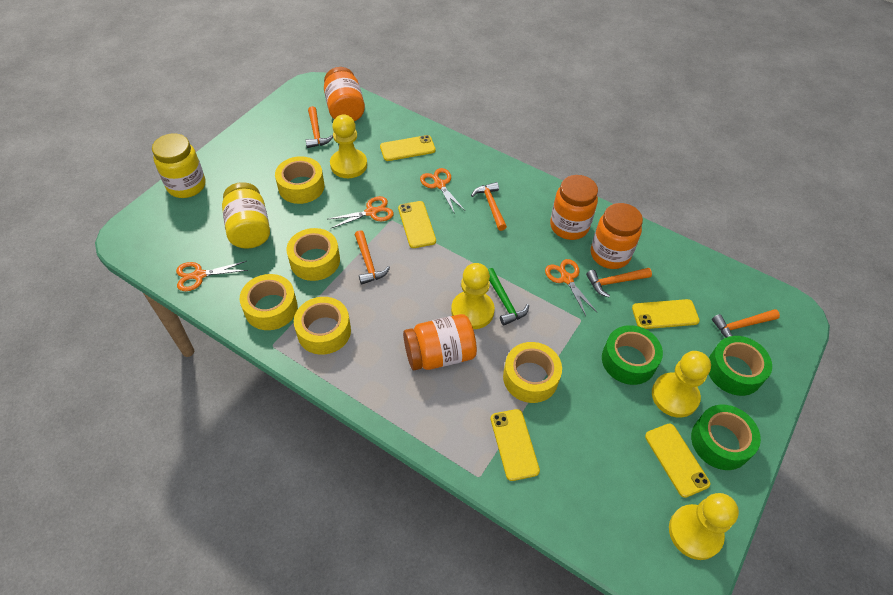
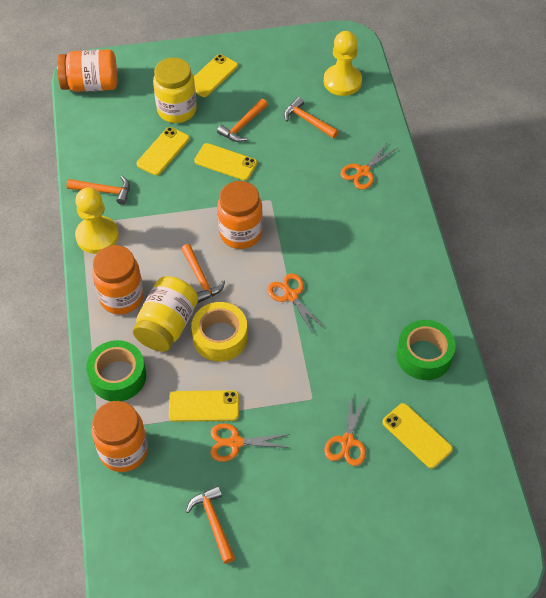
green hammer: 1 -> 0
green tape: 3 -> 2
yellow pawn: 4 -> 2
yellow tape: 5 -> 1

